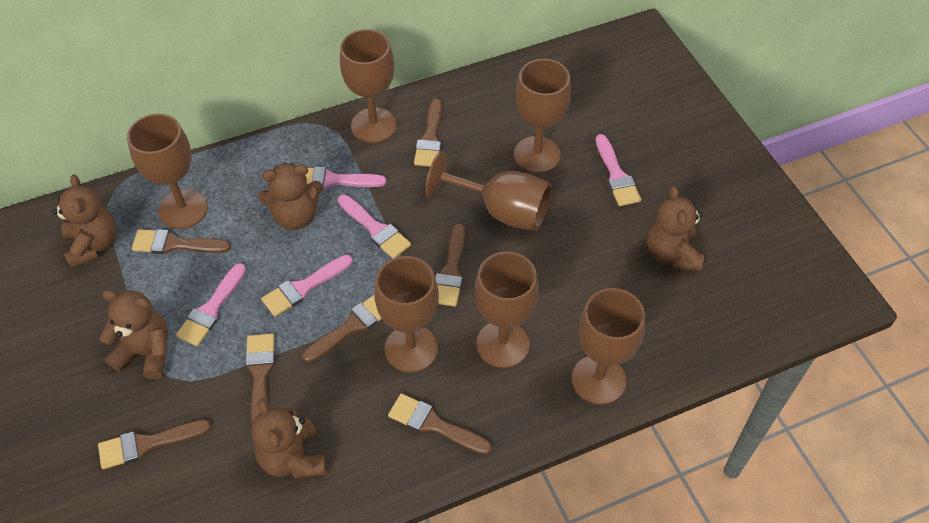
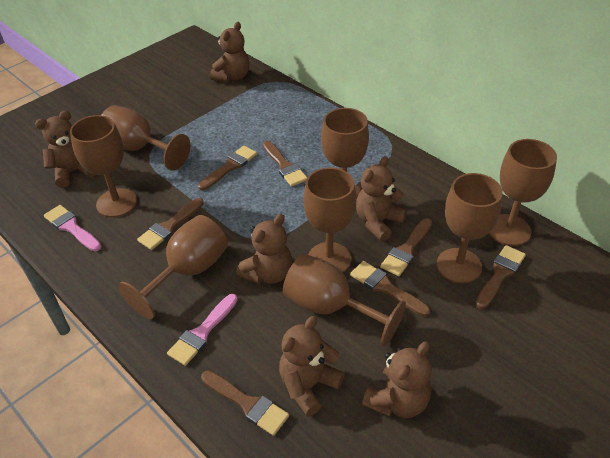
brown goblet: 7 -> 8
brown teddy bear: 5 -> 6
pink brush: 5 -> 2

